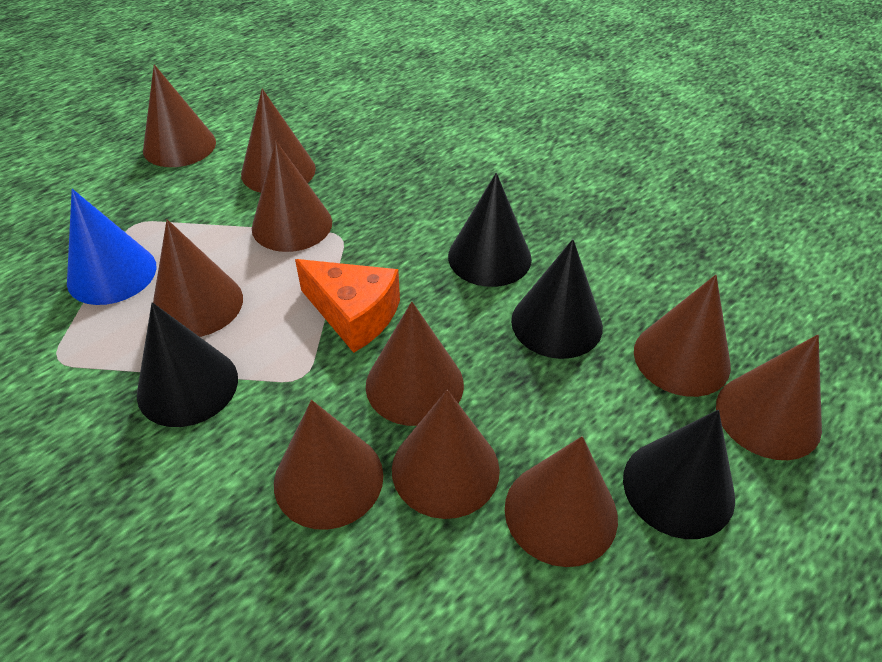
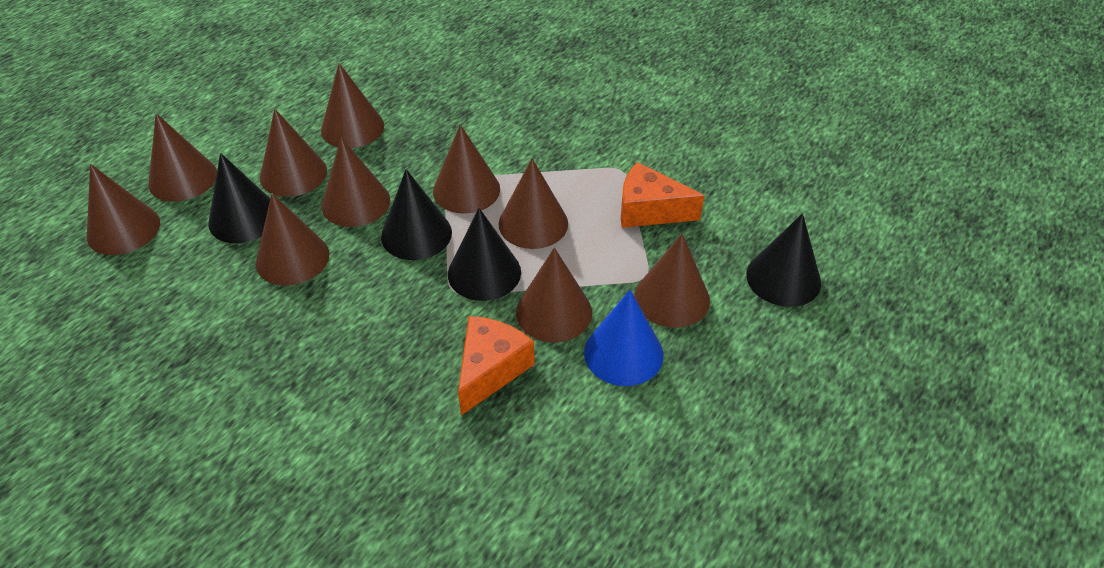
orange cheese: 1 -> 2

